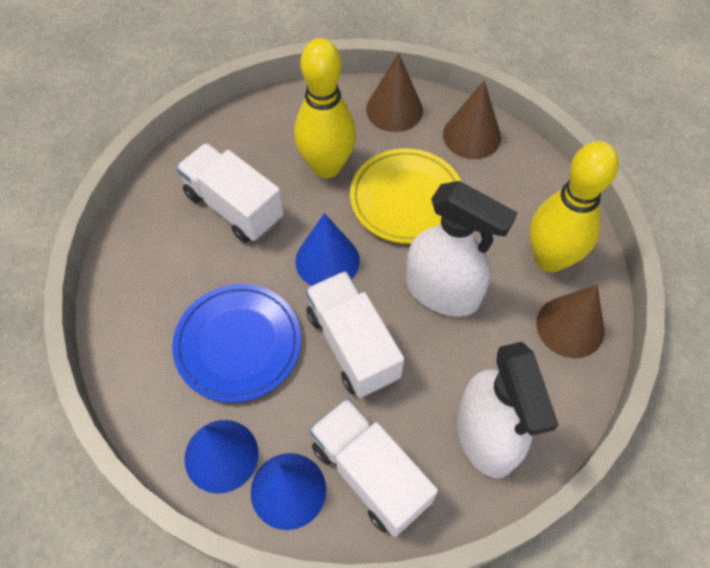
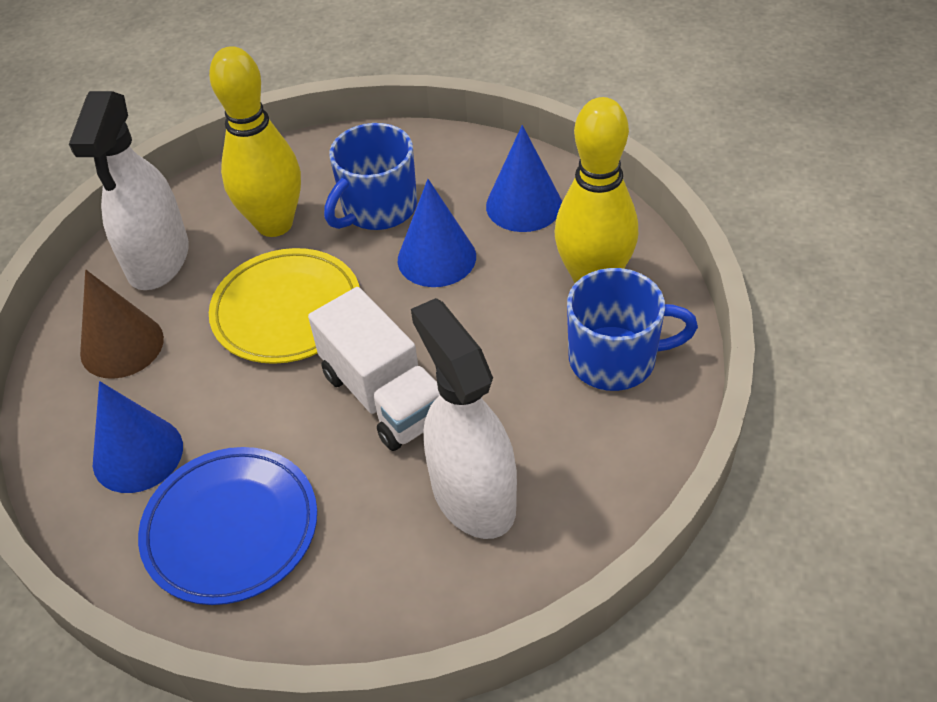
blue mug: 0 -> 2
brown cone: 3 -> 1
white truck: 3 -> 1

